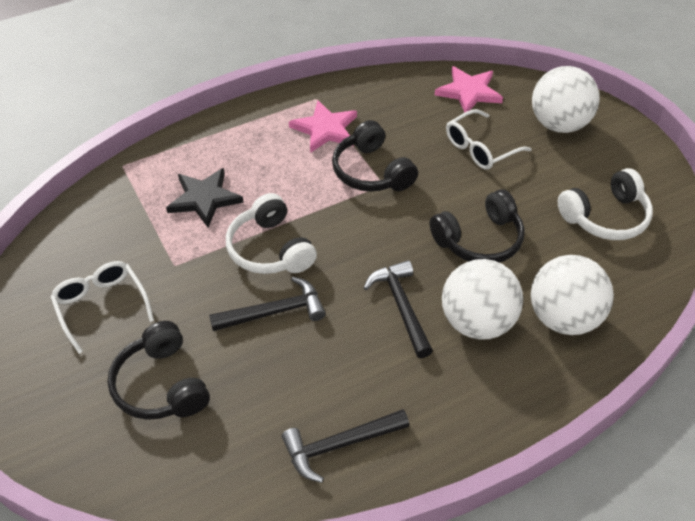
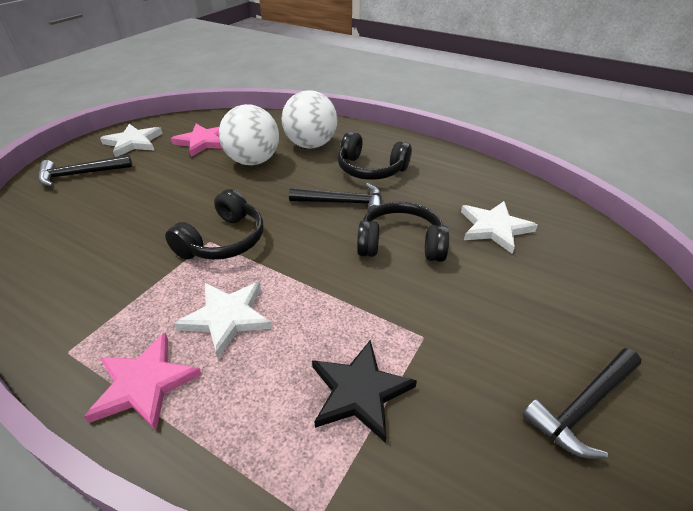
white ball: 3 -> 2
white glasses: 2 -> 0
white headphones: 2 -> 0
white star: 0 -> 3

